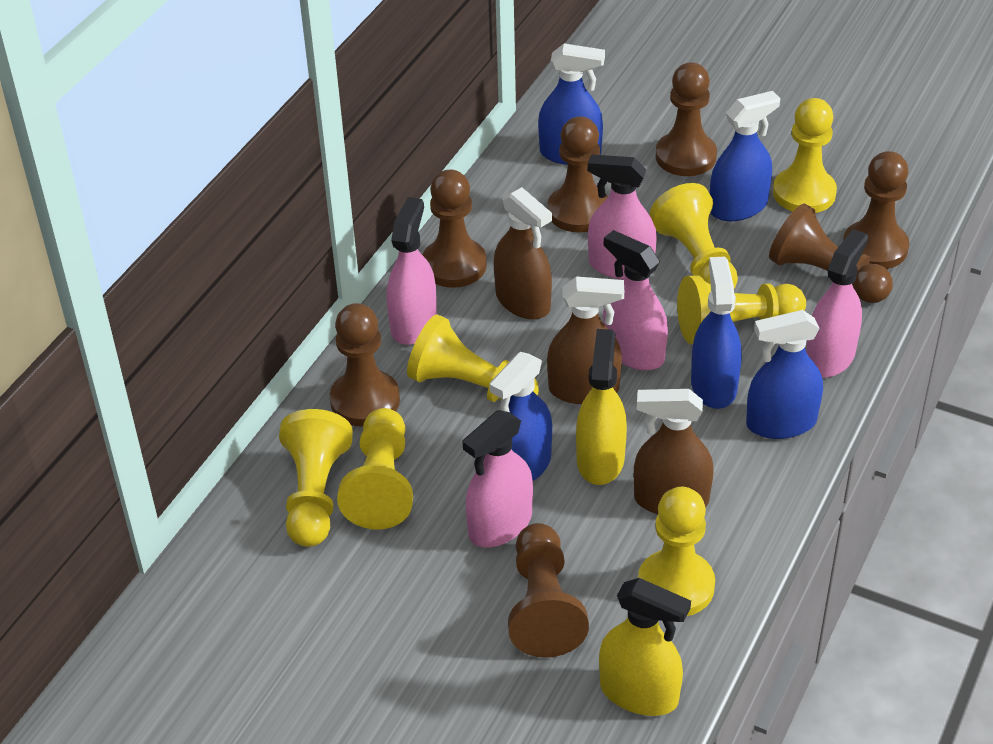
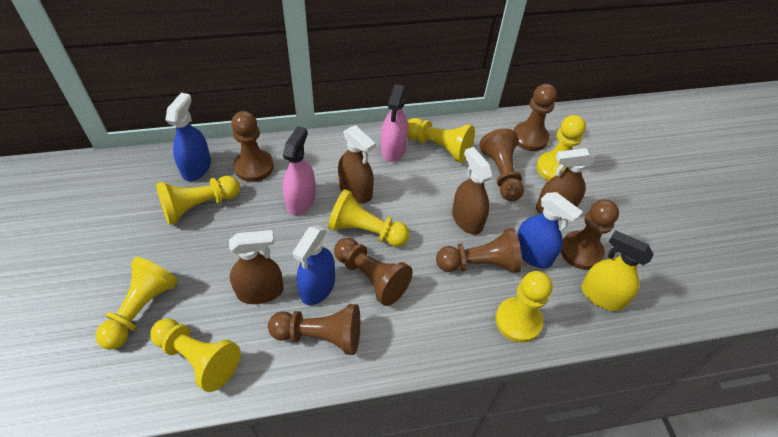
blue spray bottle: 5 -> 3
brown spray bottle: 3 -> 4
pink spray bottle: 5 -> 2
yellow spray bottle: 2 -> 1

